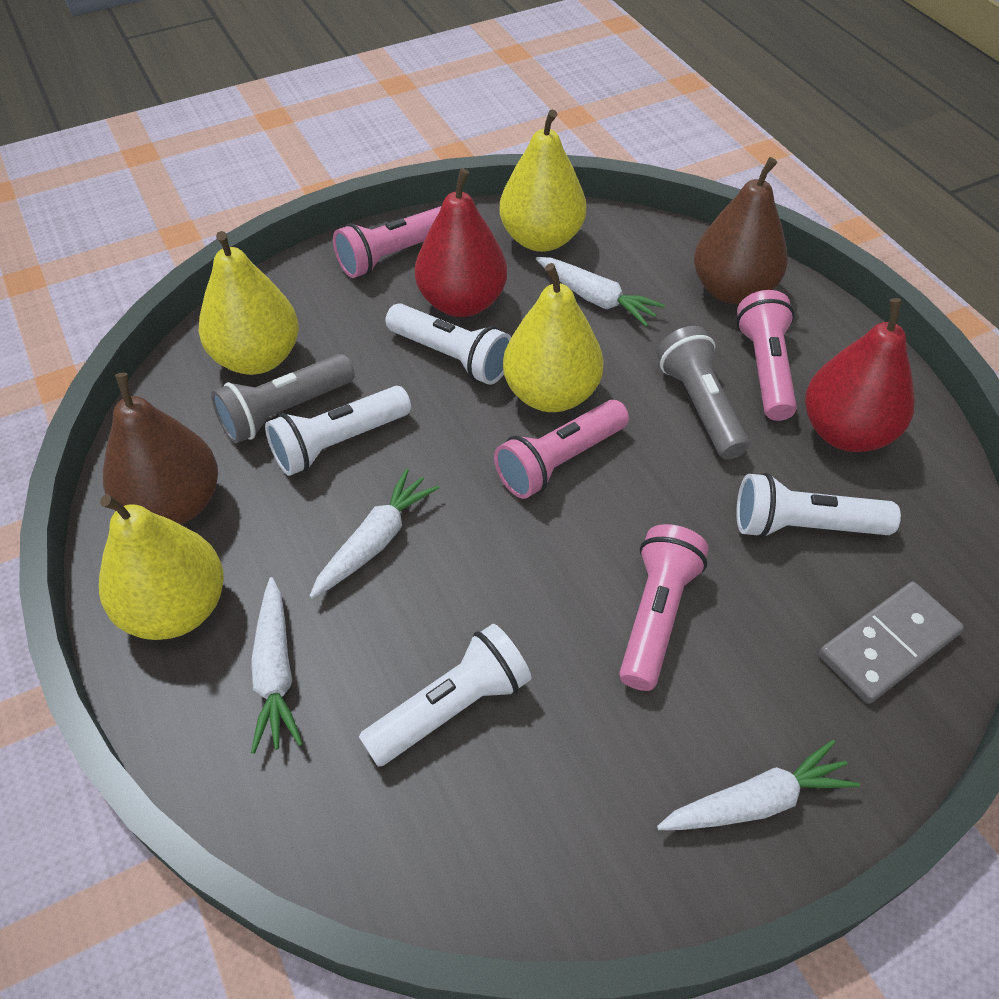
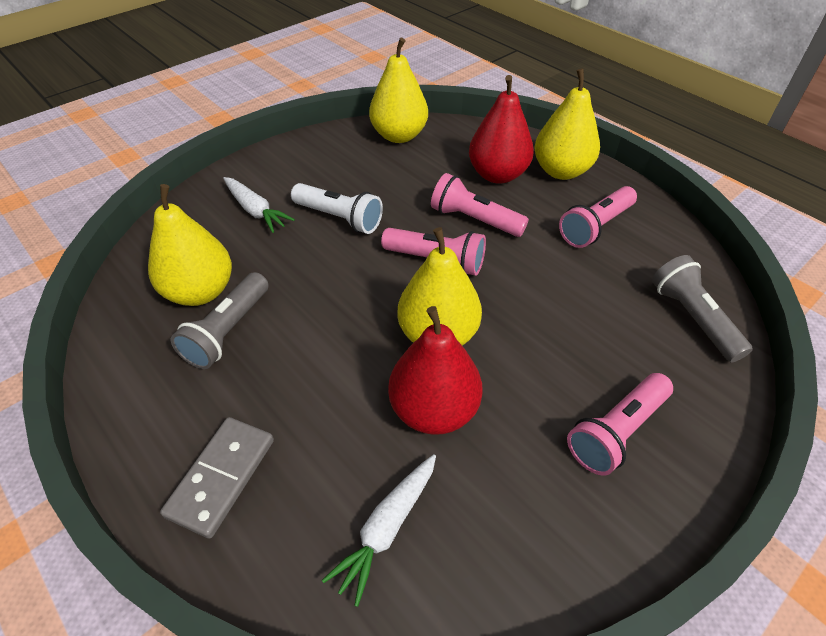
brown pear: 2 -> 0
white carrot: 4 -> 2
white flashlight: 4 -> 1

